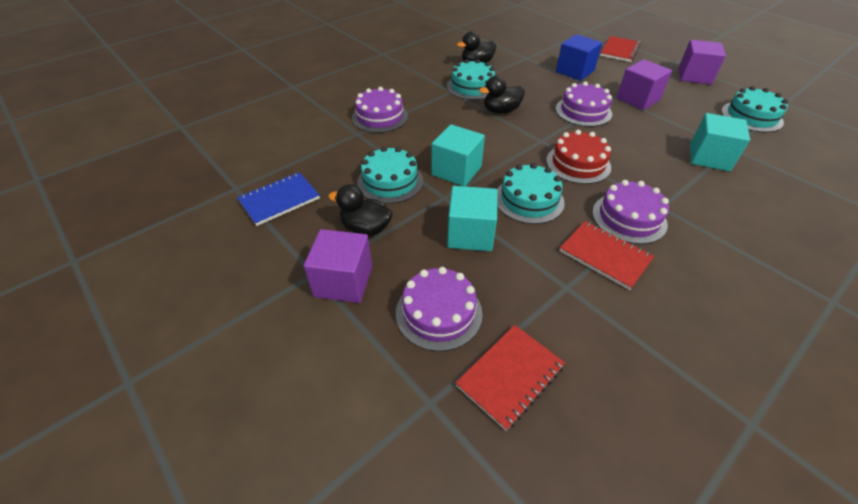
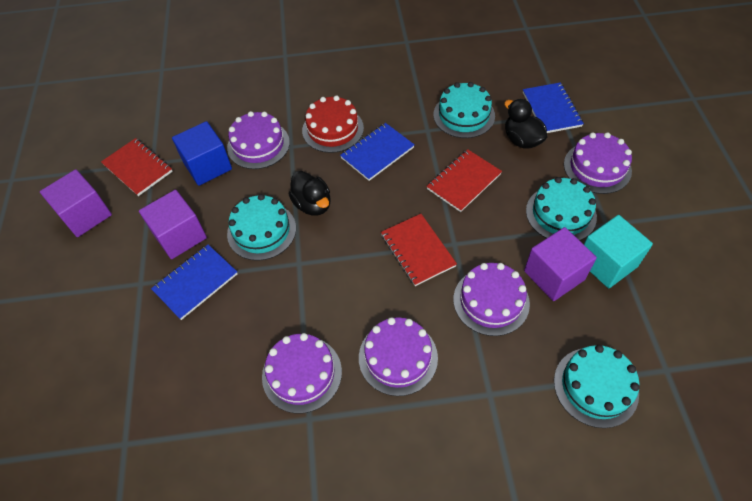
black duck: 3 -> 2
blue notebook: 1 -> 3
purple cake: 4 -> 5
turquoise cube: 3 -> 1

